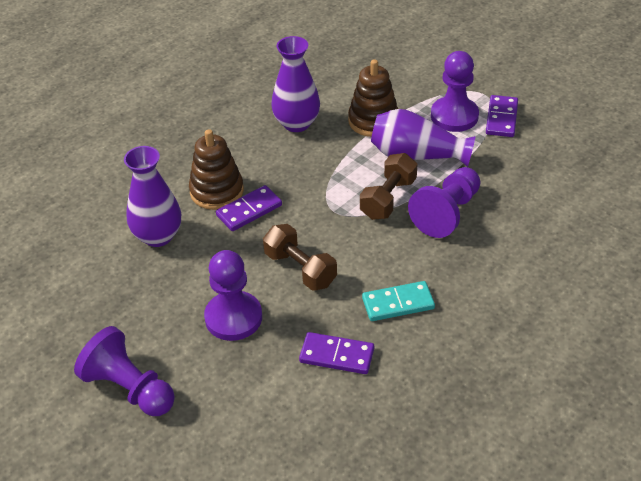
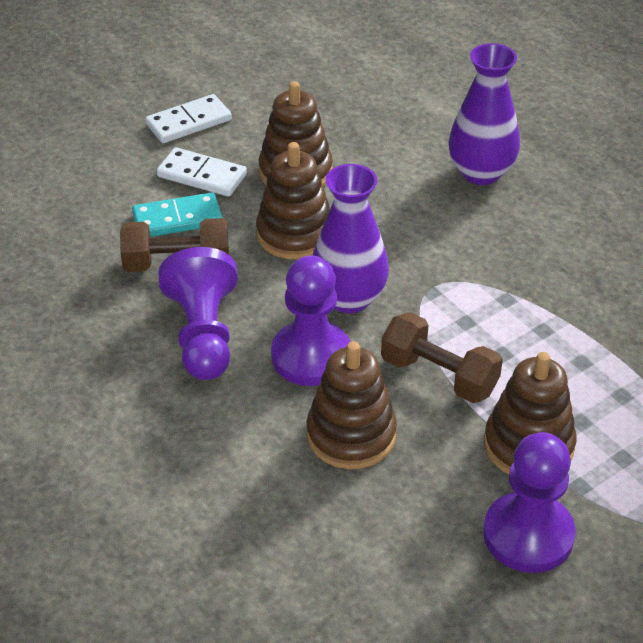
brown stacking toy: 2 -> 4
purple domino: 3 -> 0
purple pawn: 4 -> 3
purple vase: 3 -> 2
white domino: 0 -> 2

